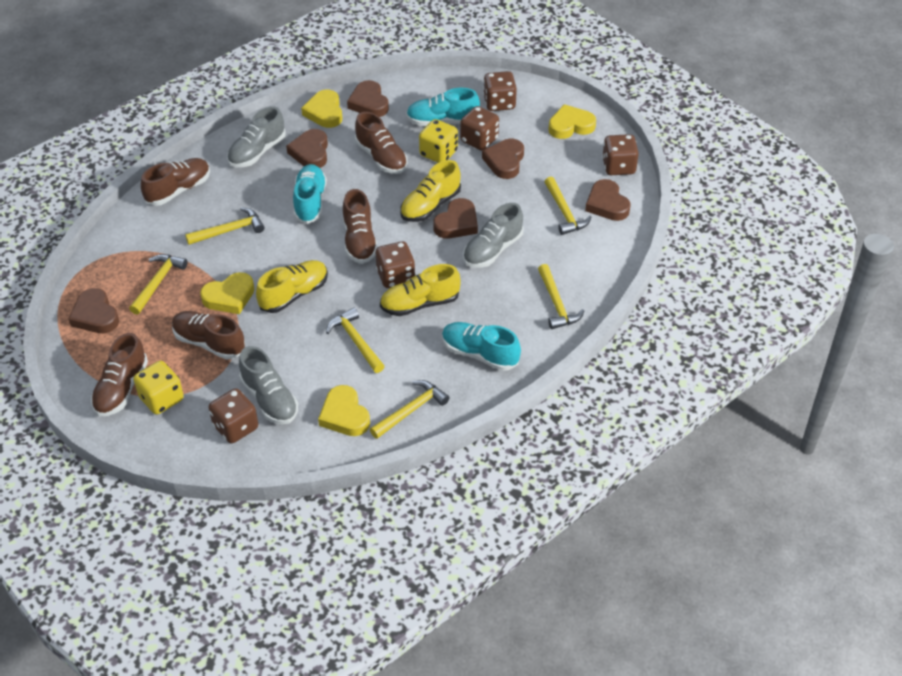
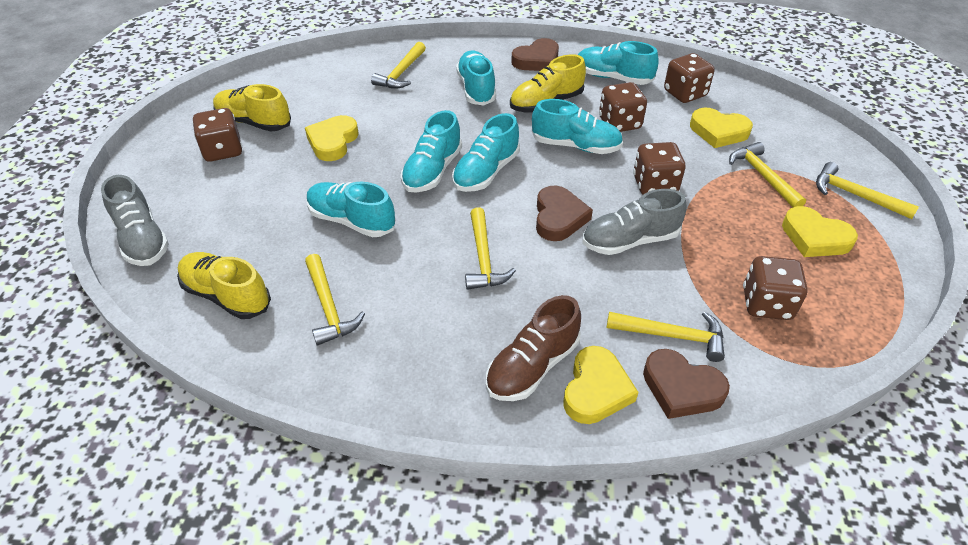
brown heart: 6 -> 3
brown shoe: 5 -> 1
grey shoe: 3 -> 2
turquoise shoe: 3 -> 6
yellow dice: 2 -> 0

